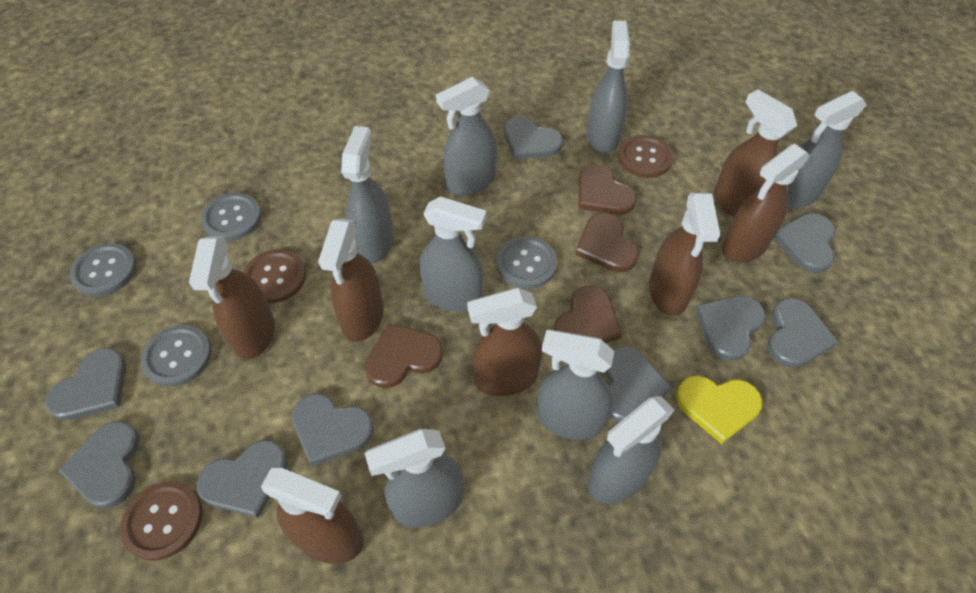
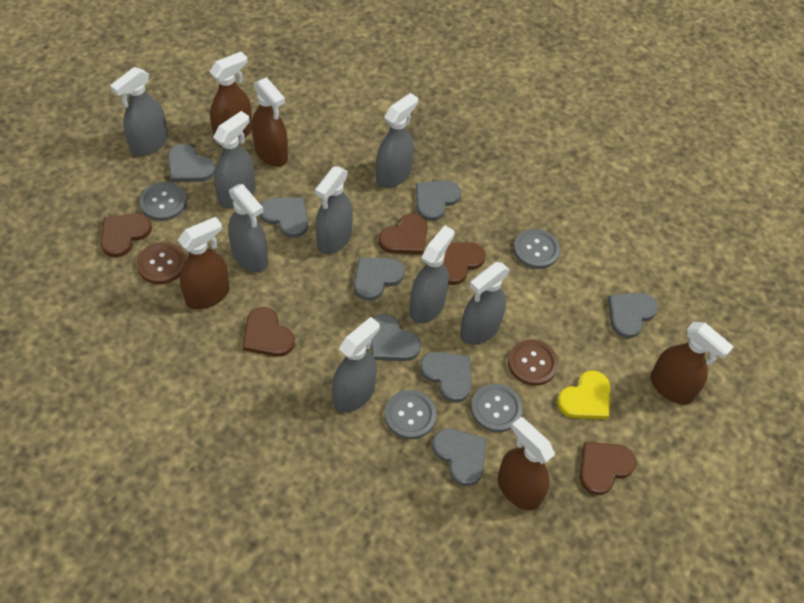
brown button: 3 -> 2
brown heart: 4 -> 5
brown spray bottle: 7 -> 5
grey heart: 9 -> 8

